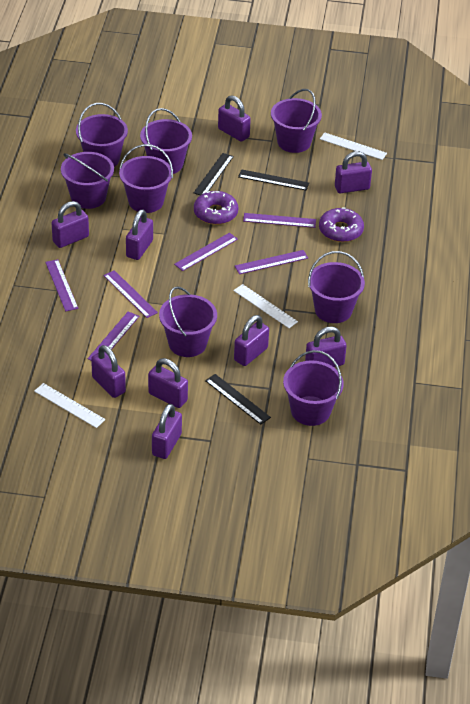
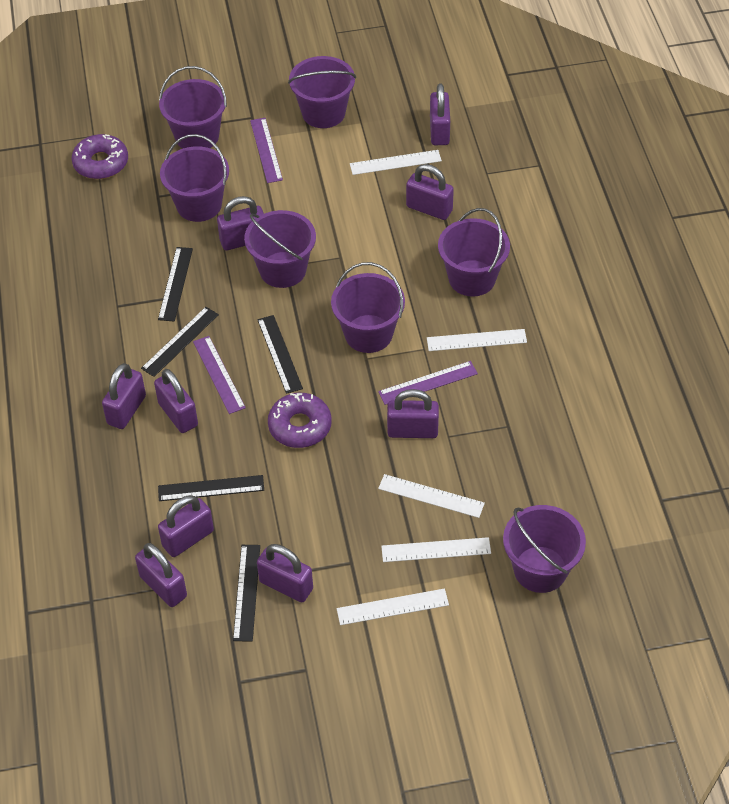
black ruler: 3 -> 5
purple bucket: 8 -> 7
purple ruler: 6 -> 3
white ruler: 3 -> 5

